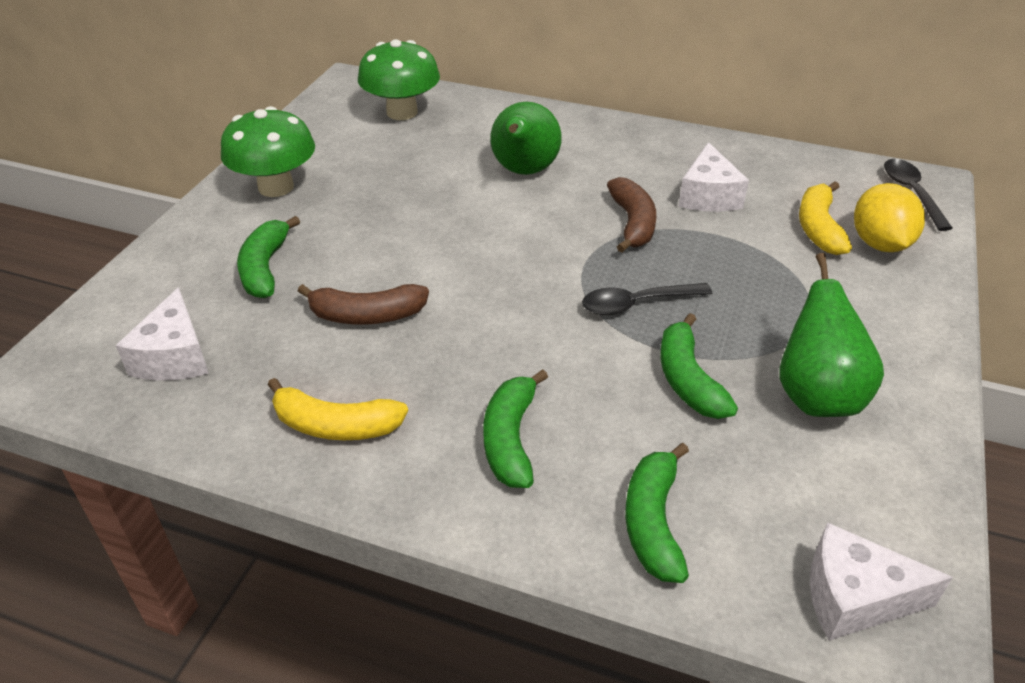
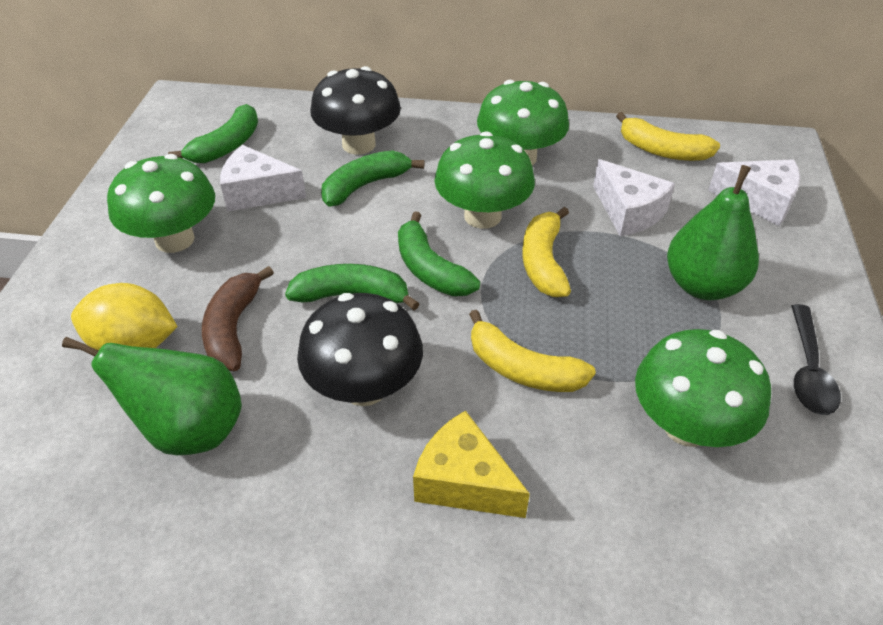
black mushroom: 0 -> 2
black spoon: 2 -> 1
brown banana: 2 -> 1
green mushroom: 2 -> 4
yellow banana: 2 -> 3
yellow cheese: 0 -> 1

